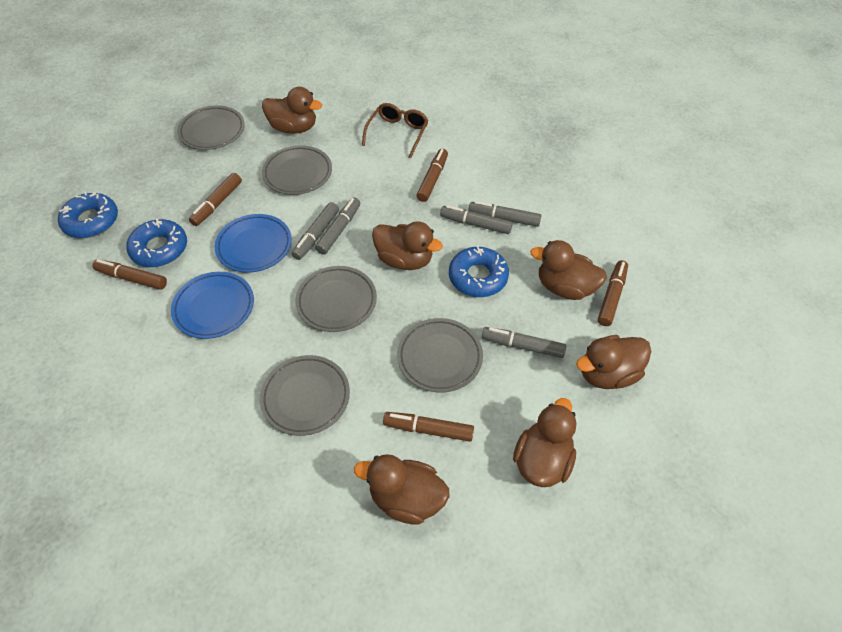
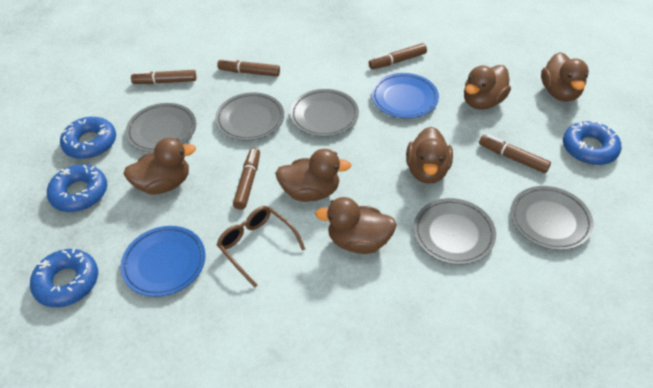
blue donut: 3 -> 4
grey marker: 5 -> 0

